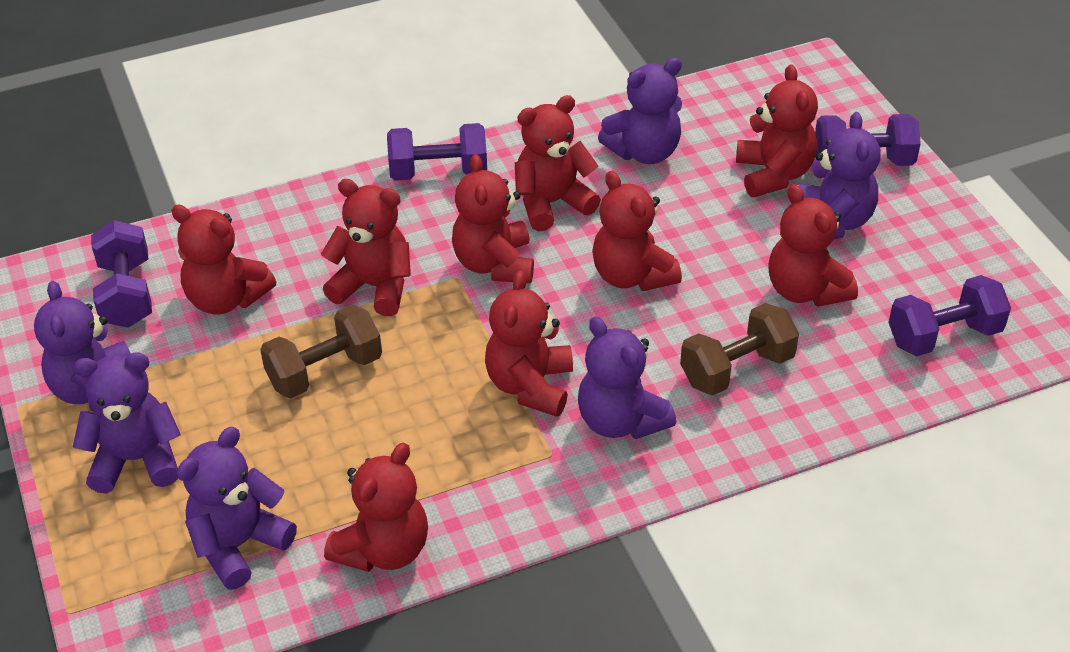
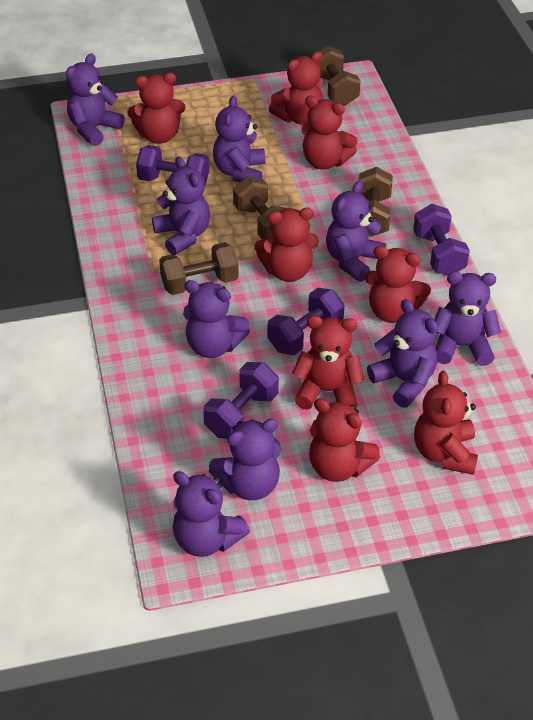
brown dumbbell: 2 -> 4
purple teddy bear: 6 -> 9
red teddy bear: 9 -> 8

